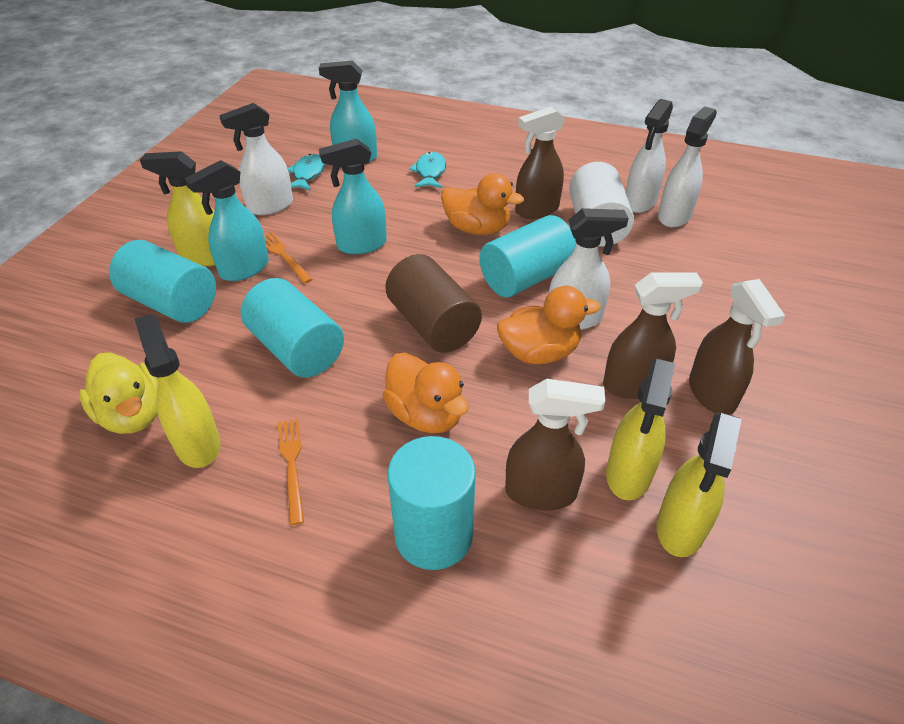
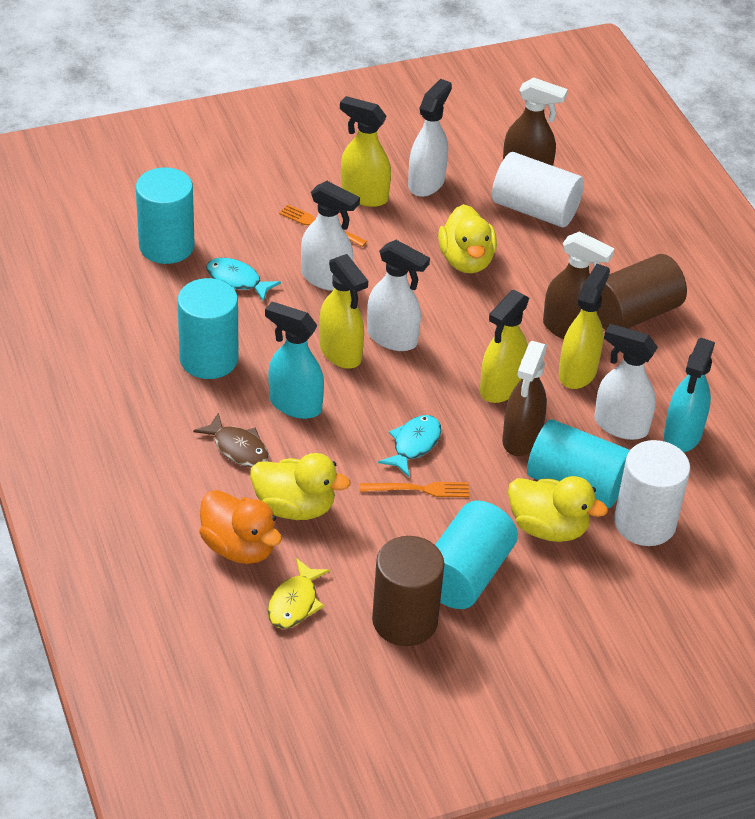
brown cylinder: 1 -> 2
brown fish: 0 -> 1
brown spray bottle: 4 -> 3
orange duck: 3 -> 1
turquoise spray bottle: 3 -> 2
white cylinder: 1 -> 2
yellow duck: 1 -> 3
yellow fish: 0 -> 1

